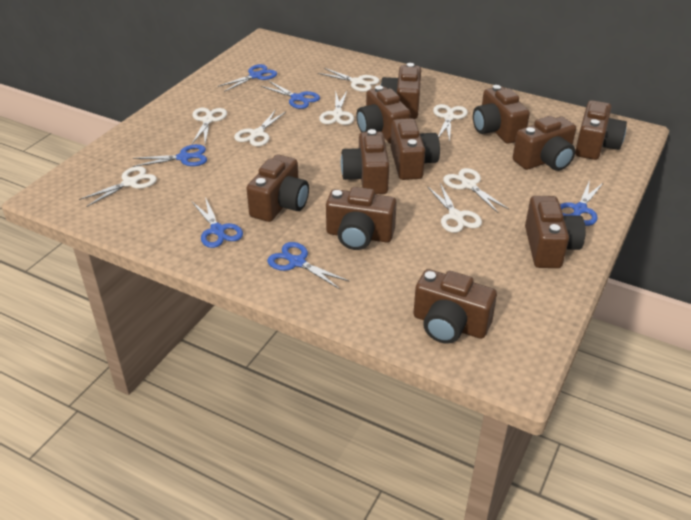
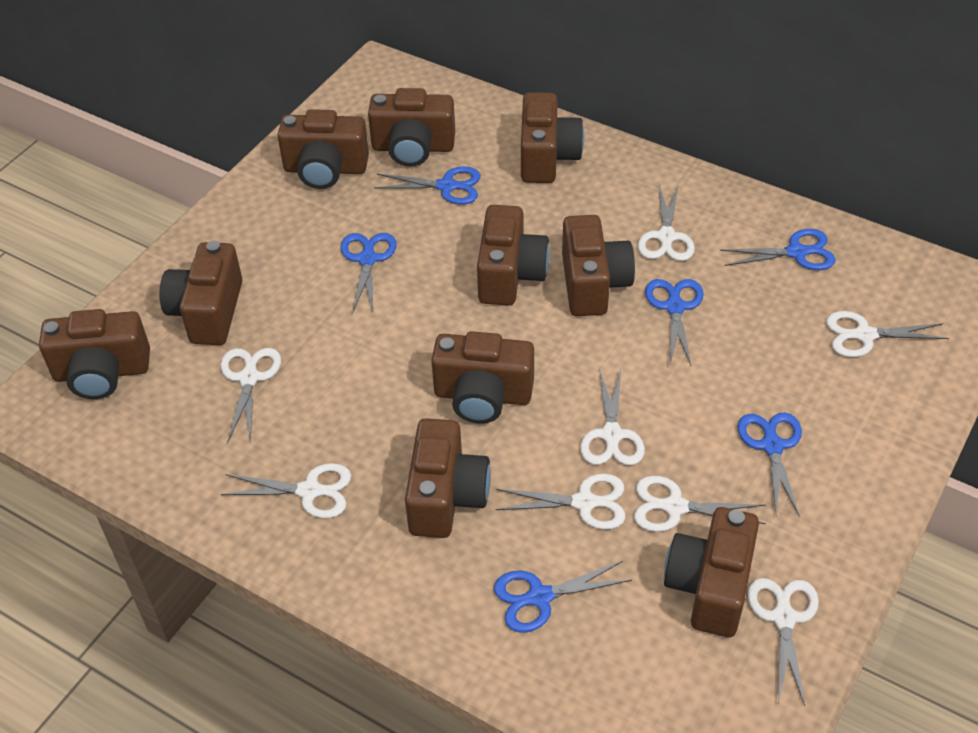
brown camera: 11 -> 10

